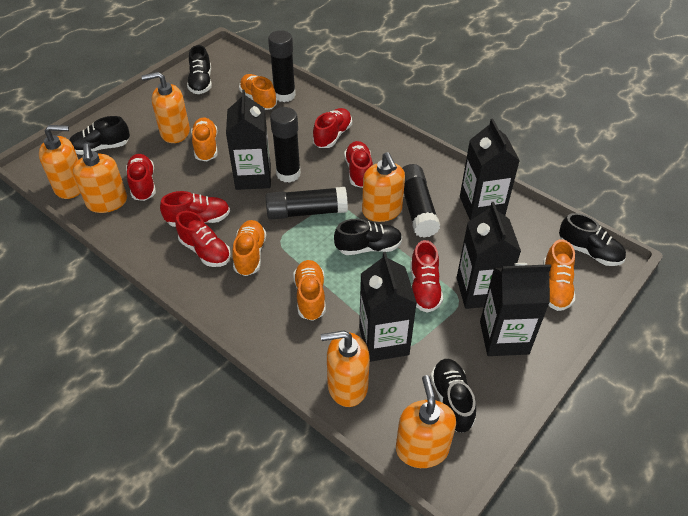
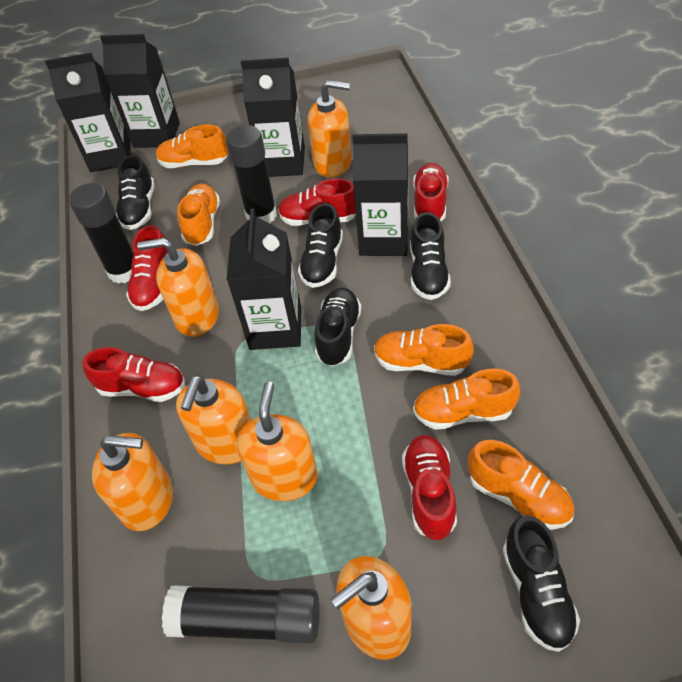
black glue stick: 4 -> 3
red shoe: 6 -> 5

